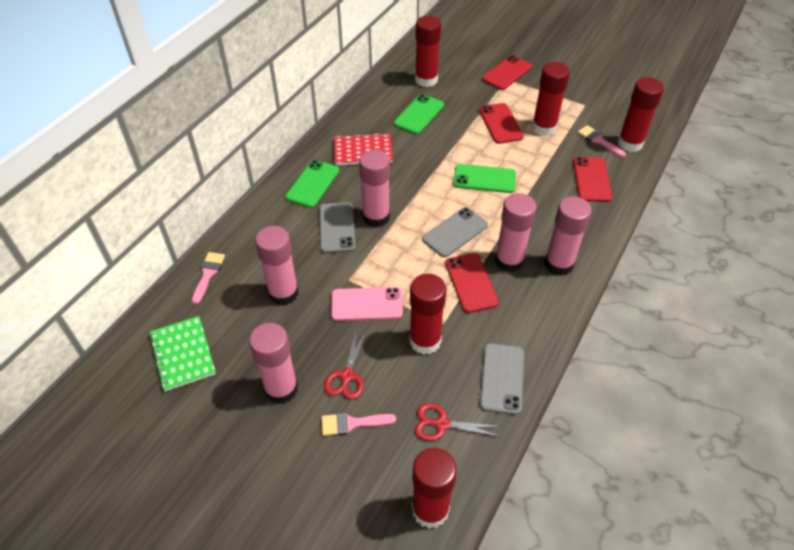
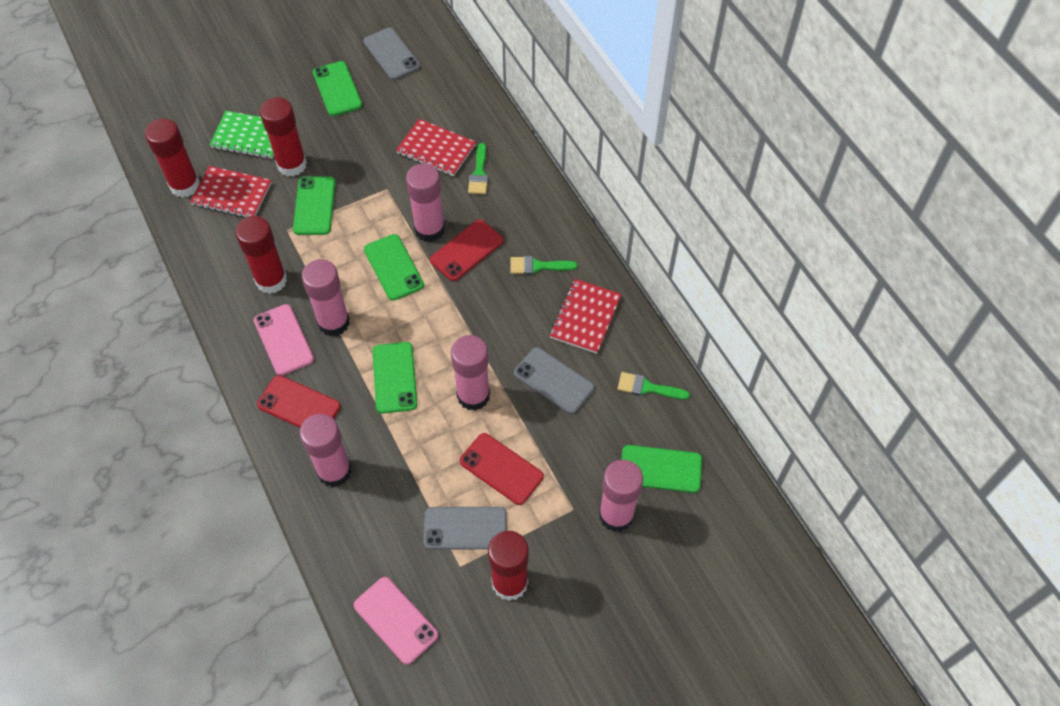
green brush: 0 -> 3
green phone: 3 -> 5
pink brush: 3 -> 0
pink phone: 1 -> 2
red glue stick: 5 -> 4
red notebook: 1 -> 3
red phone: 4 -> 3
red scissors: 2 -> 0

